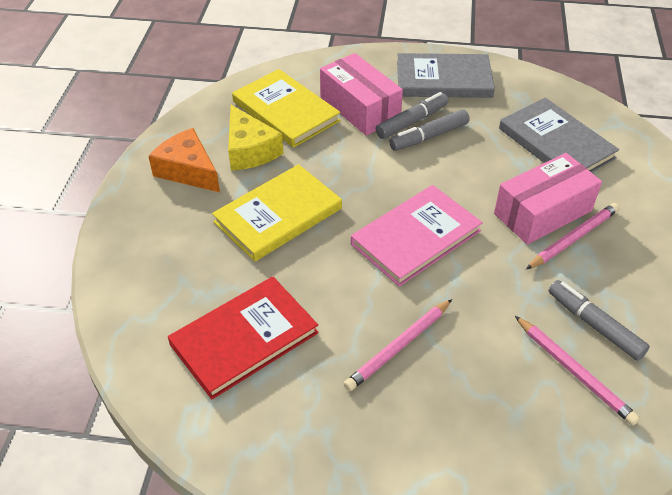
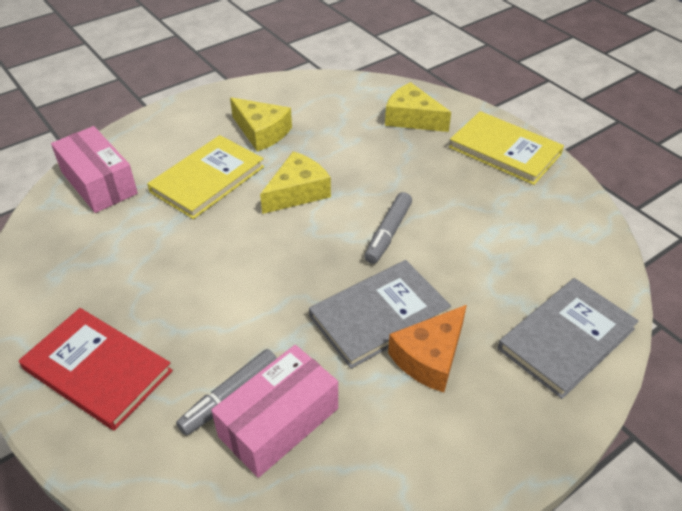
grey marker: 3 -> 2
pink book: 1 -> 0
pink pencil: 3 -> 0
yellow cheese: 1 -> 3

